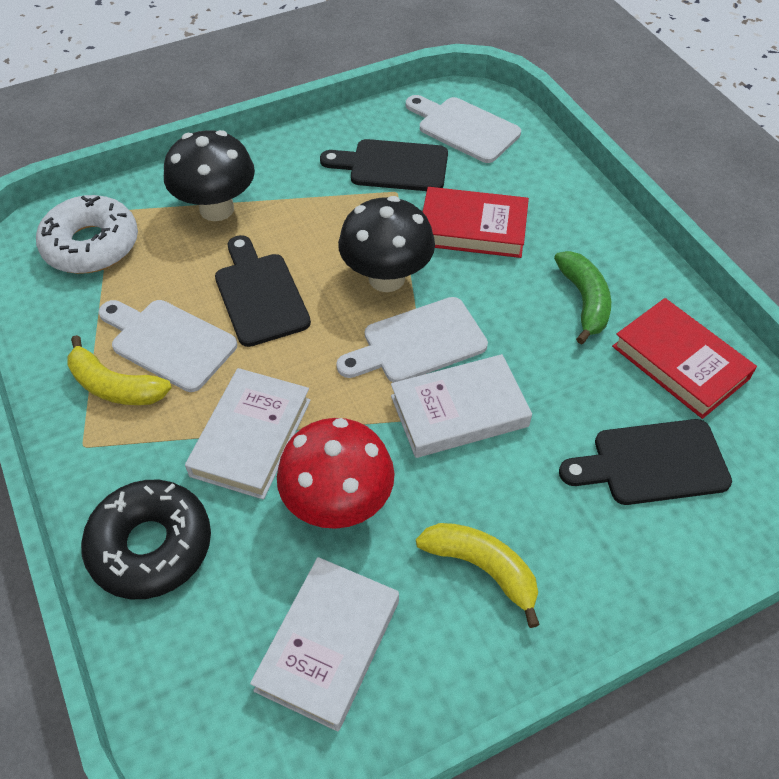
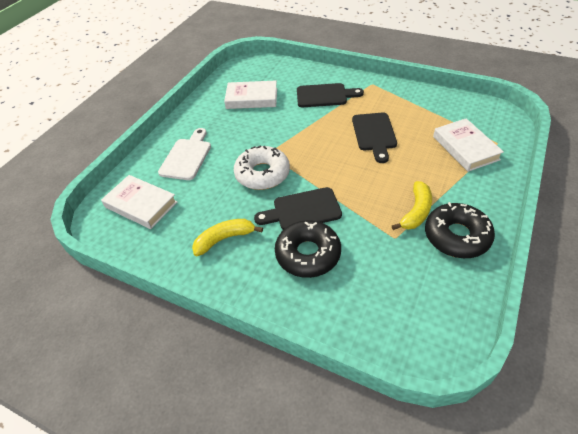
black donut: 1 -> 2
black mushroom: 2 -> 0
green banana: 1 -> 0
red book: 2 -> 0
red mushroom: 1 -> 0
white cutting board: 3 -> 1

